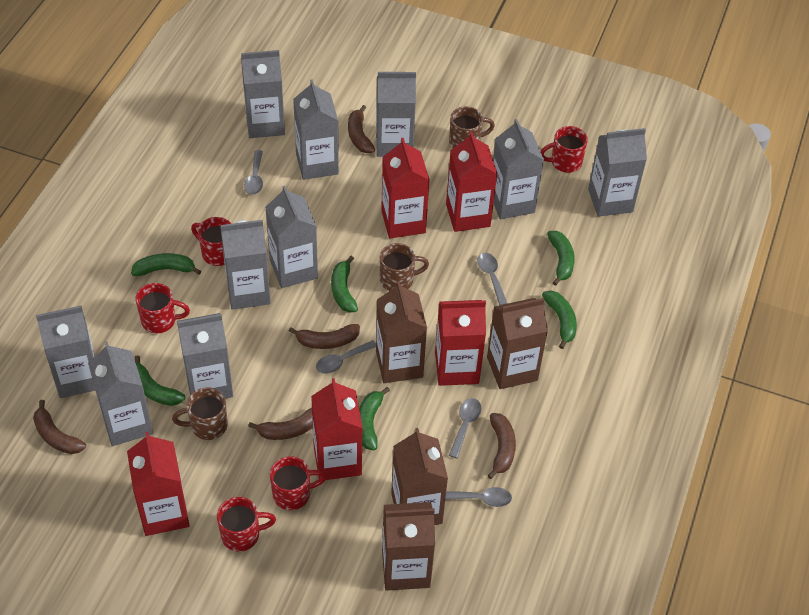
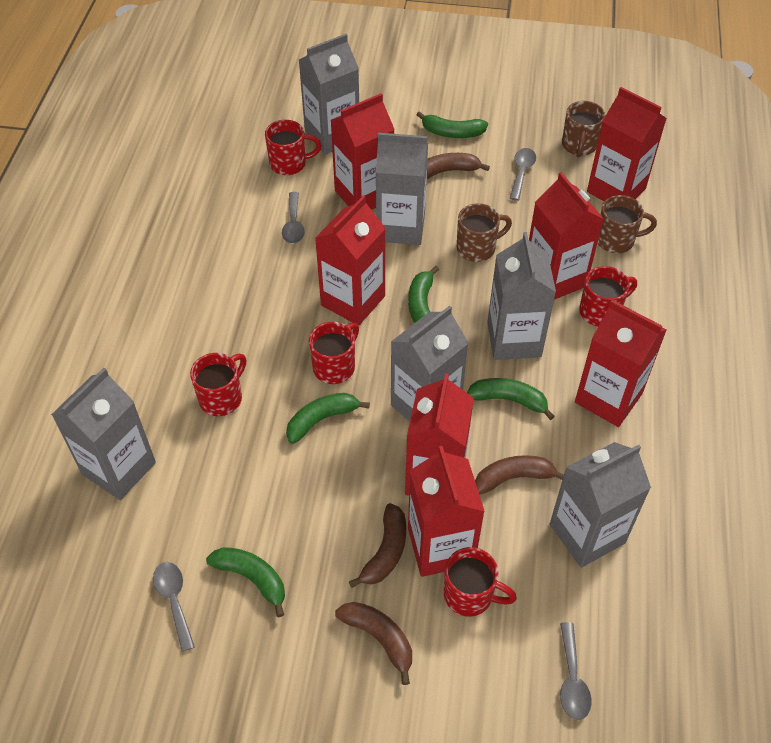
brown banana: 5 -> 4
brown carton: 4 -> 0
green banana: 6 -> 5
grey carton: 10 -> 6
grey spoon: 5 -> 4
red carton: 5 -> 7

